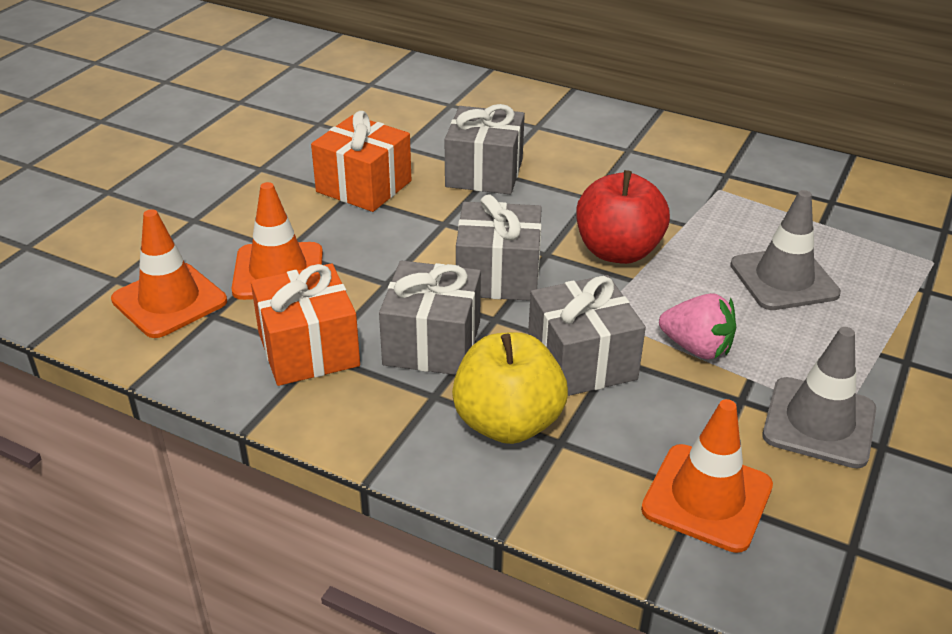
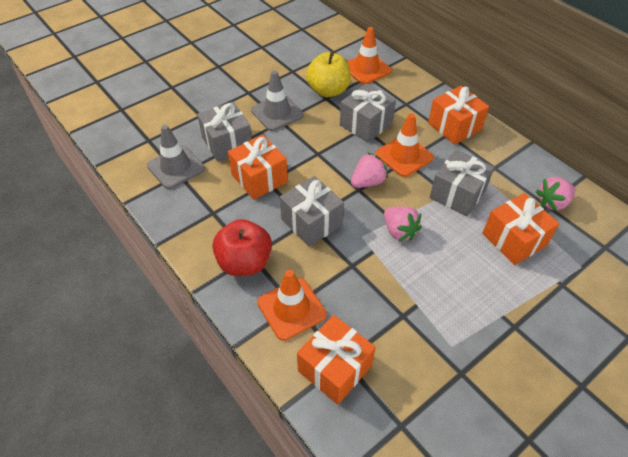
orange gift: 2 -> 4
pink strawberry: 1 -> 3

